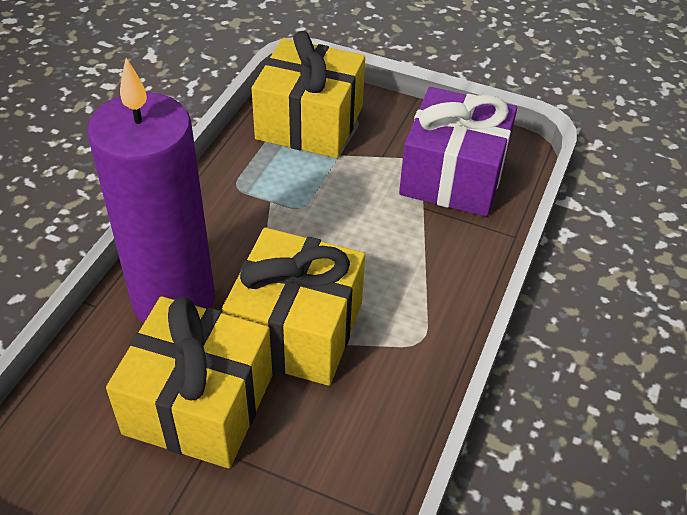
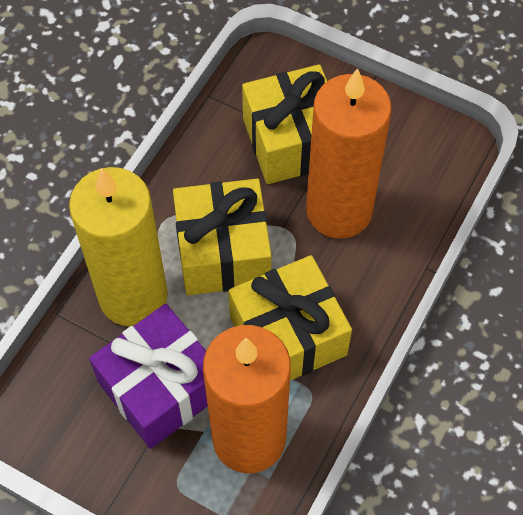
orange candle: 0 -> 2
purple candle: 1 -> 0
yellow candle: 0 -> 1

